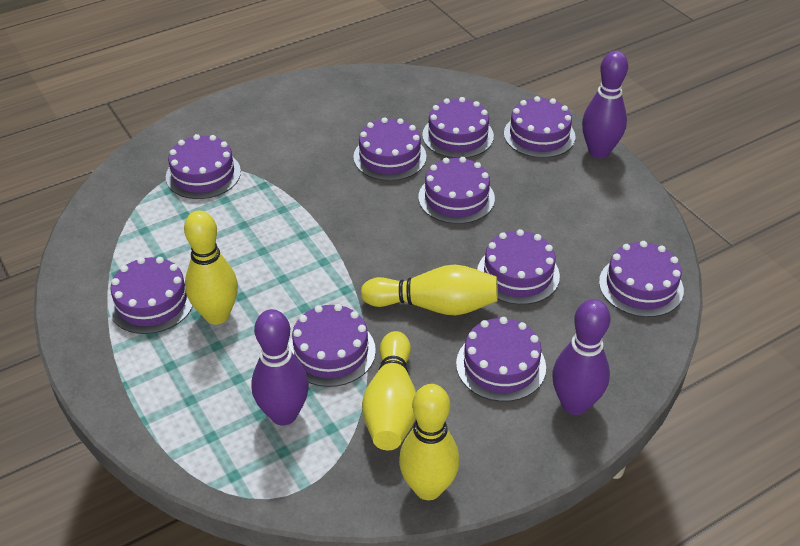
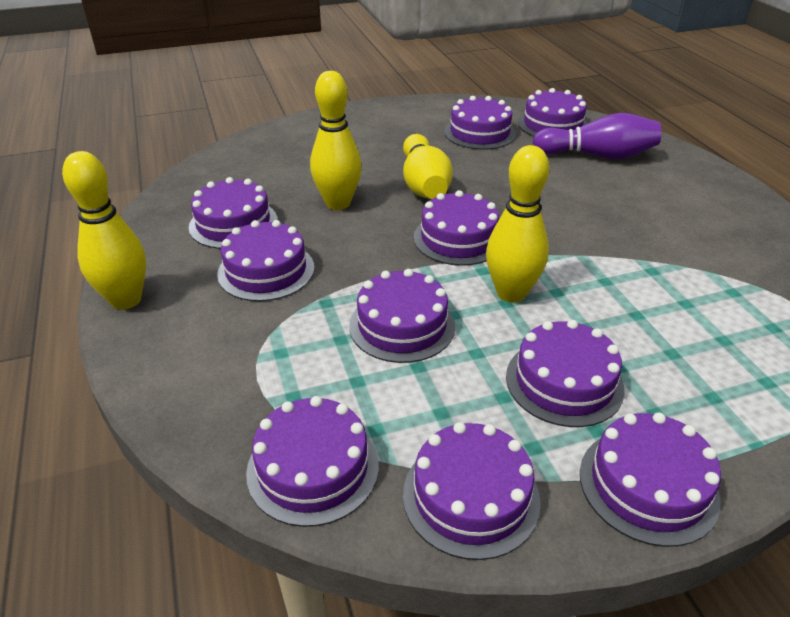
purple bowling pin: 3 -> 1

